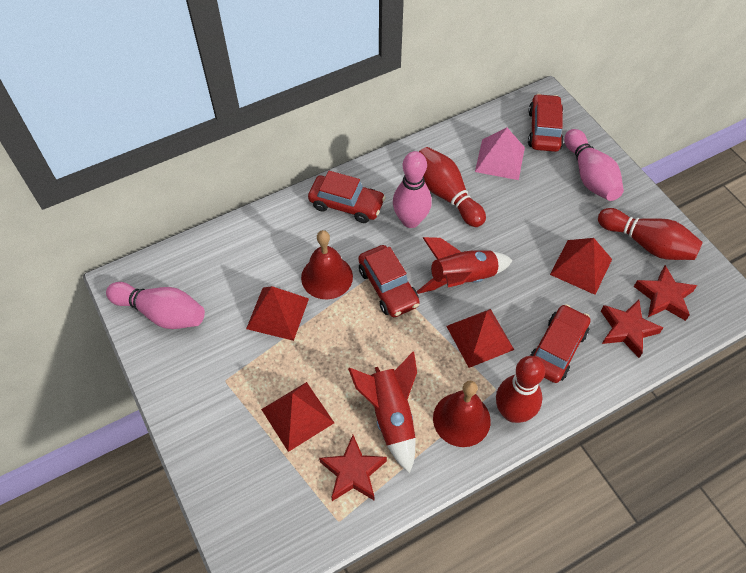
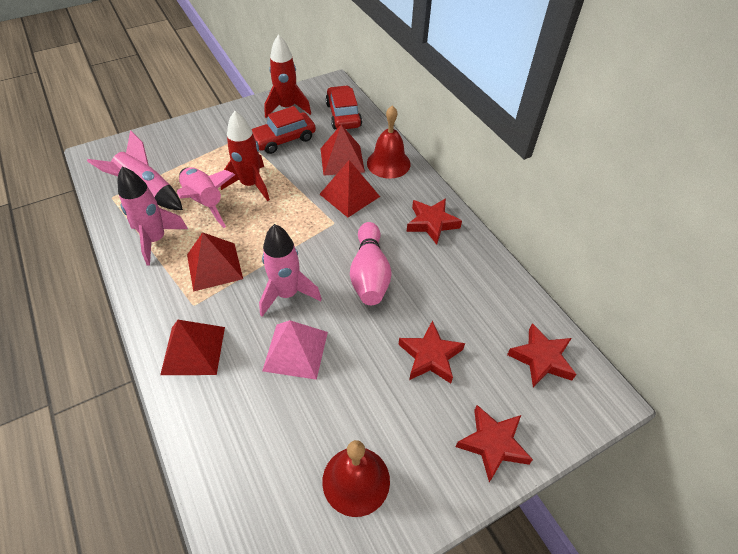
pink bowling pin: 3 -> 1
pink rocket: 0 -> 4
red bowling pin: 3 -> 0
red car: 4 -> 2
red star: 3 -> 4

